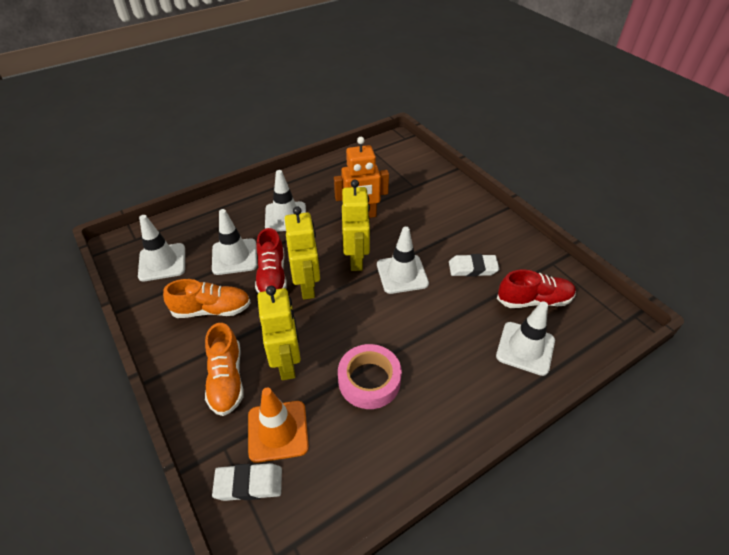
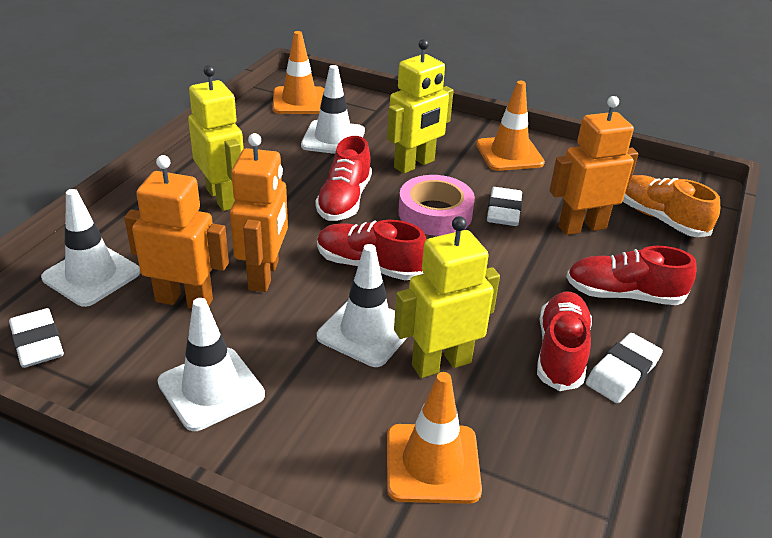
orange robot: 1 -> 3
orange shoe: 2 -> 1
orange traffic cone: 1 -> 3
red shoe: 2 -> 4
white eraser: 2 -> 3
white traffic cone: 5 -> 4

